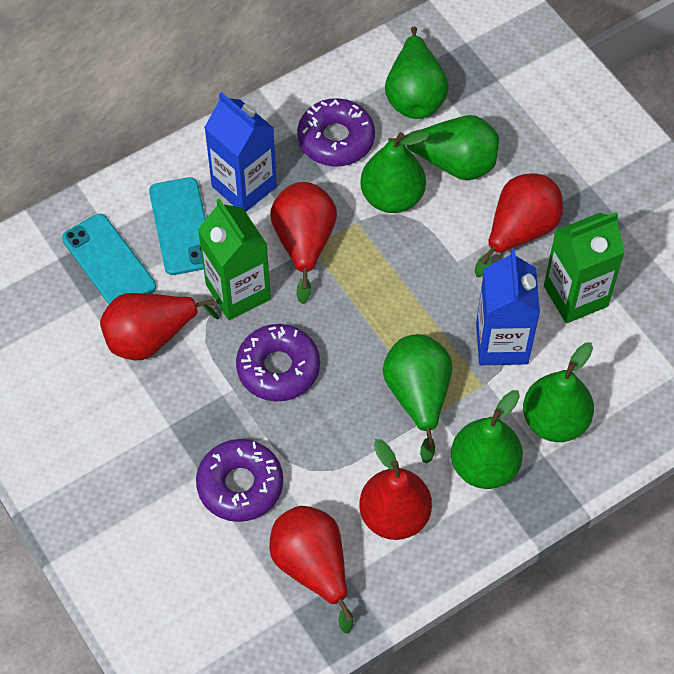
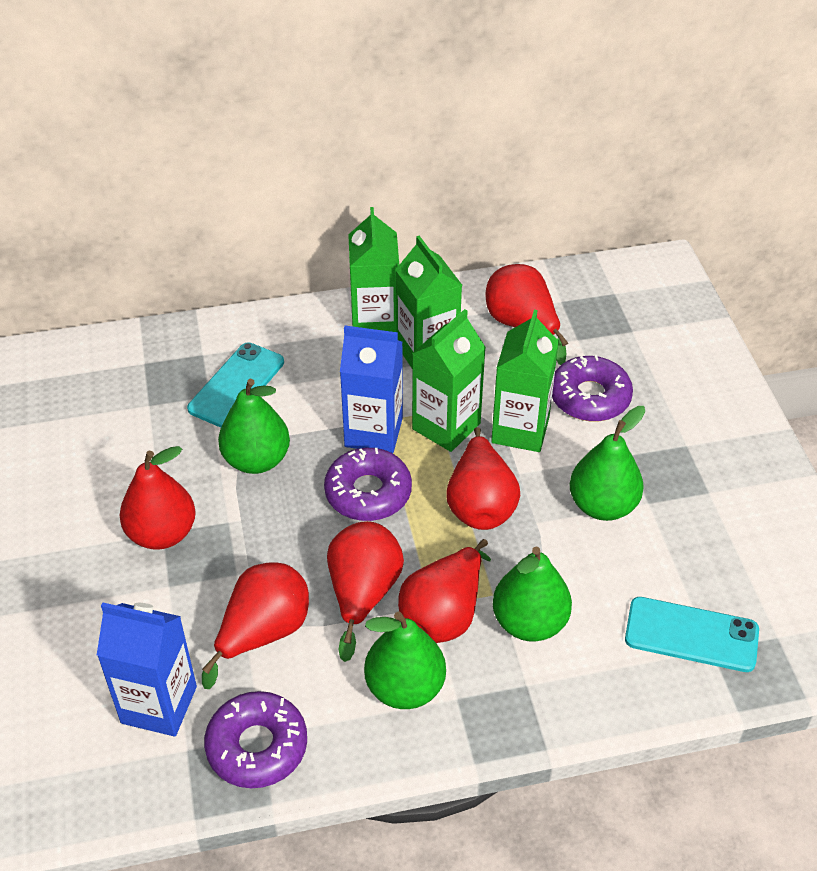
green carton: 2 -> 4
green pear: 6 -> 4
red pear: 5 -> 6

